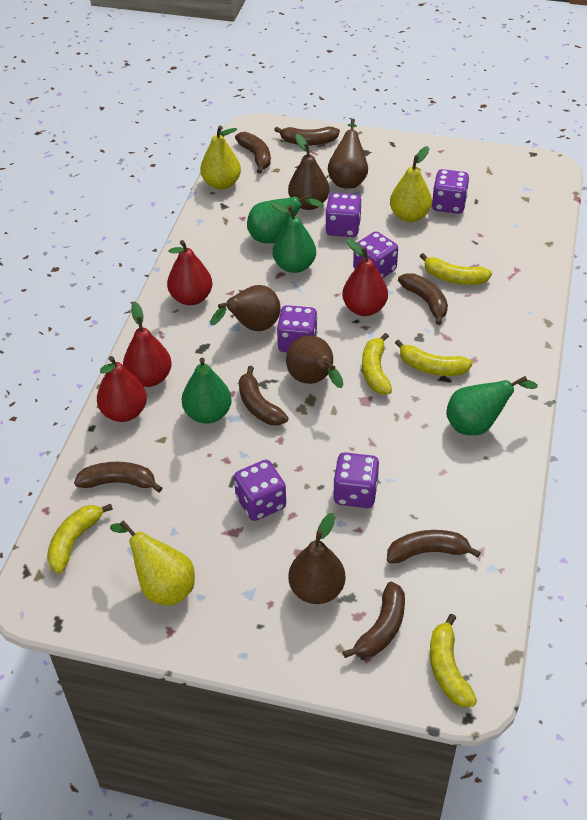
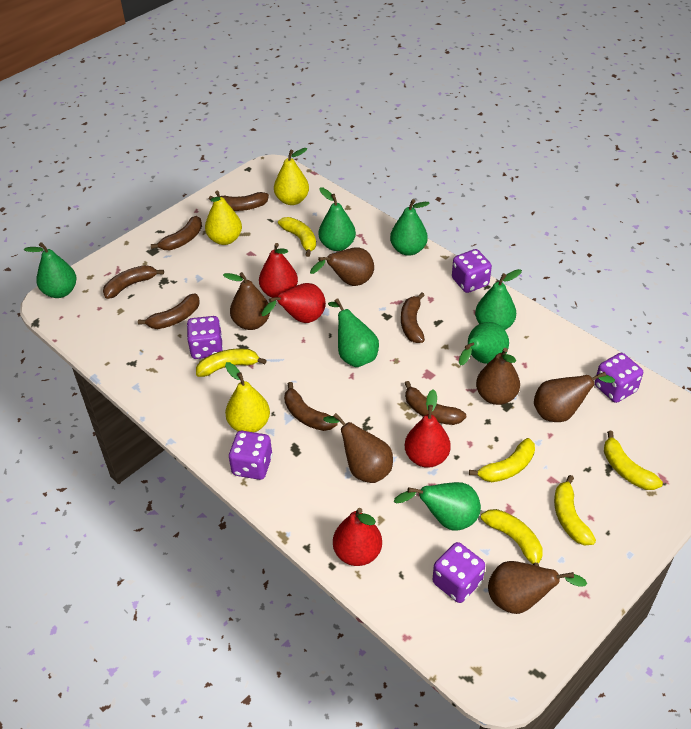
brown pear: 5 -> 6
green pear: 4 -> 7
purple dice: 6 -> 5
yellow banana: 5 -> 6

